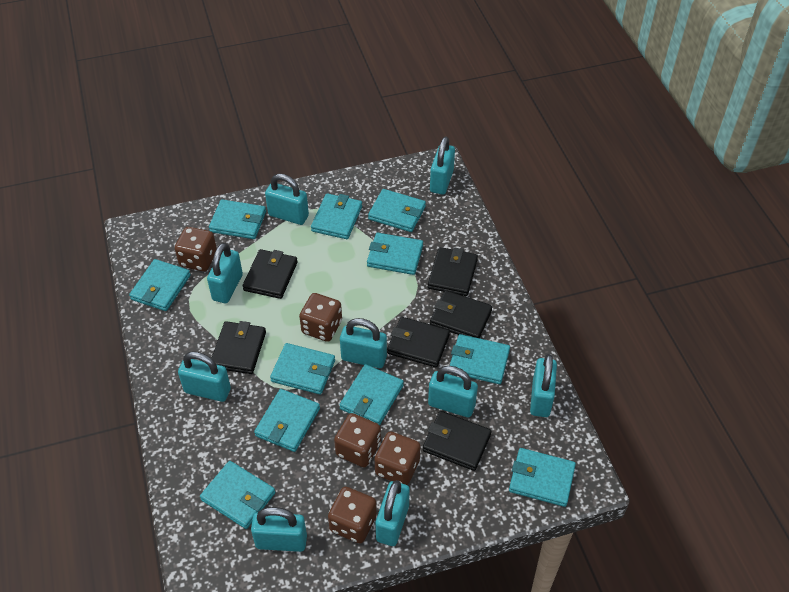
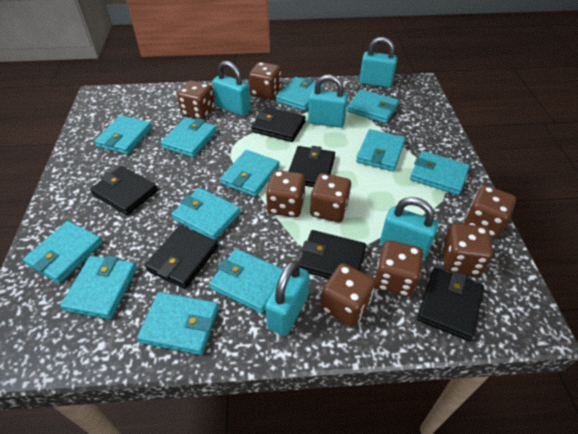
brown dice: 5 -> 8
turquoise padlock: 9 -> 5
turquoise wallet: 11 -> 12

